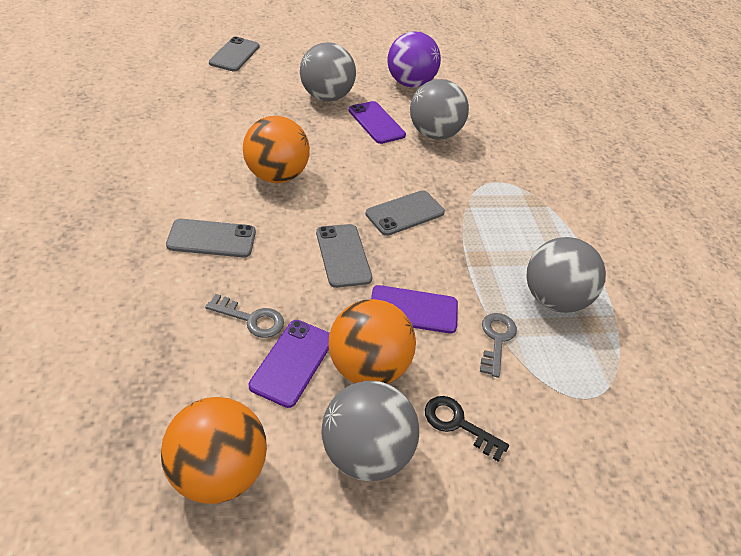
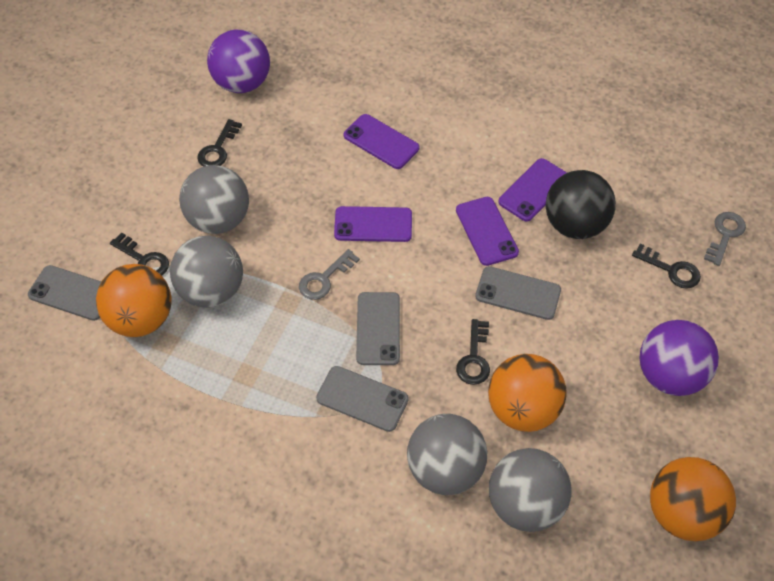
black ball: 0 -> 1
black key: 1 -> 4
purple ball: 1 -> 2
purple phone: 3 -> 4

